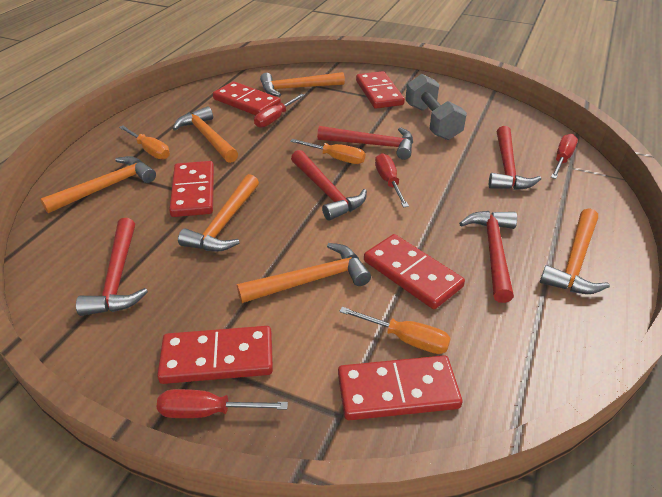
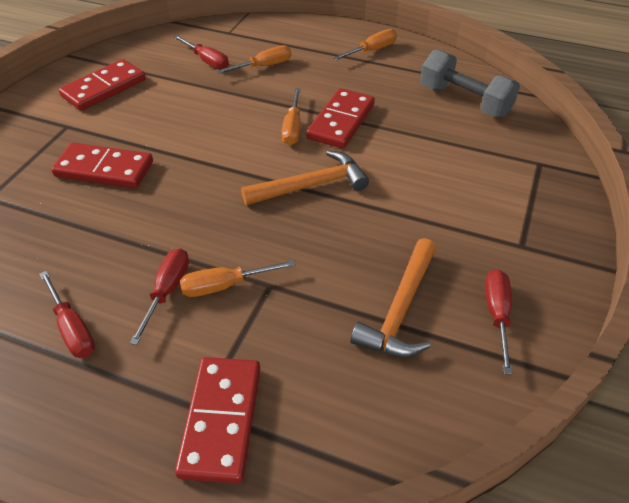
orange hammer: 6 -> 2
orange screwdriver: 3 -> 4
red domino: 6 -> 4
red hammer: 5 -> 0

